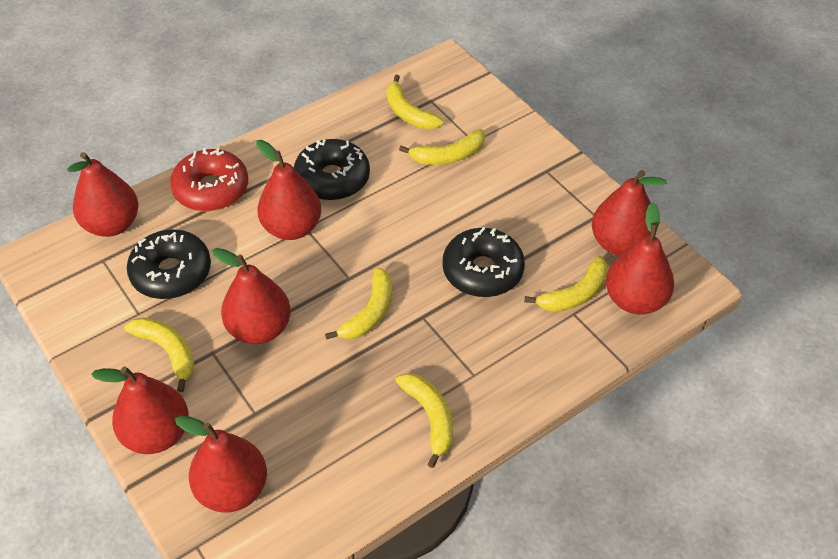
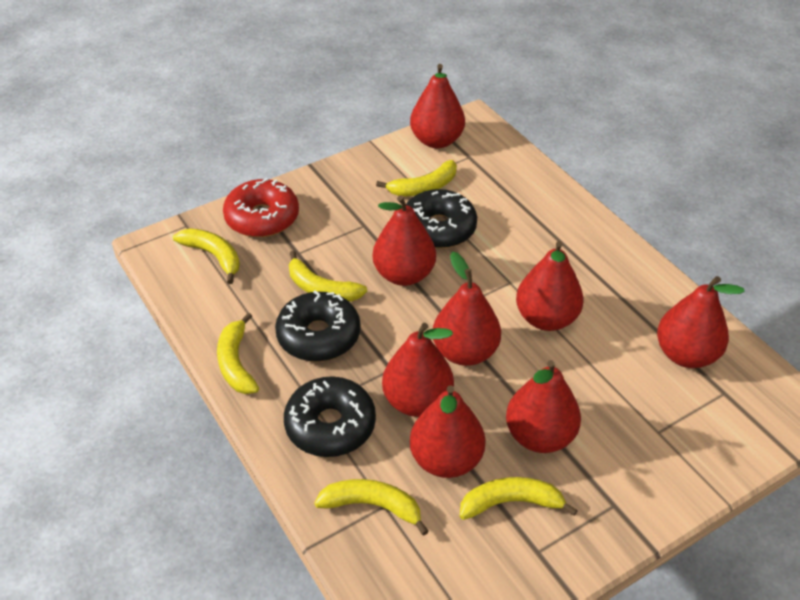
red pear: 7 -> 8

